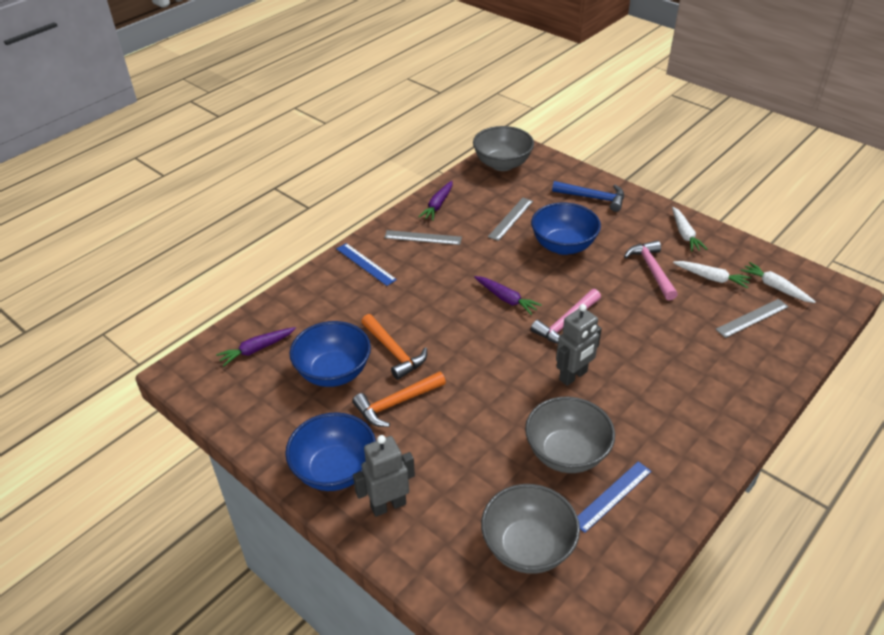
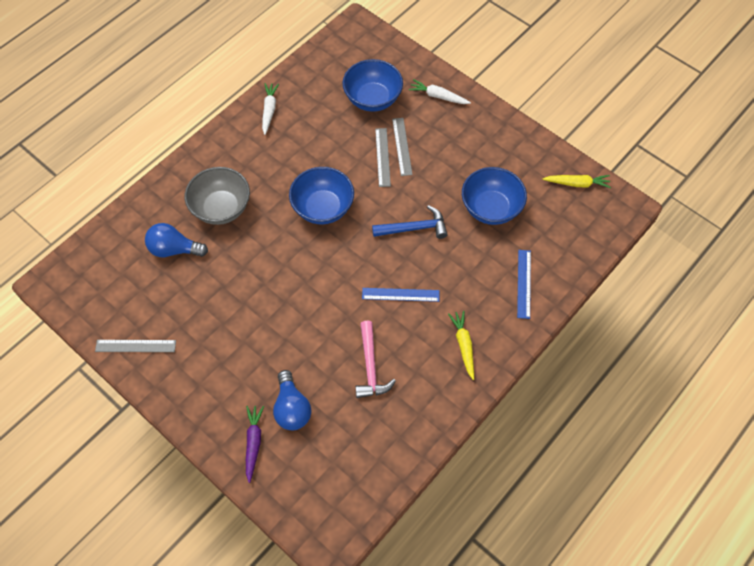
blue light bulb: 0 -> 2
grey bowl: 3 -> 1
grey robot: 2 -> 0
orange hammer: 2 -> 0
pink hammer: 2 -> 1
purple carrot: 3 -> 1
white carrot: 3 -> 2
yellow carrot: 0 -> 2

